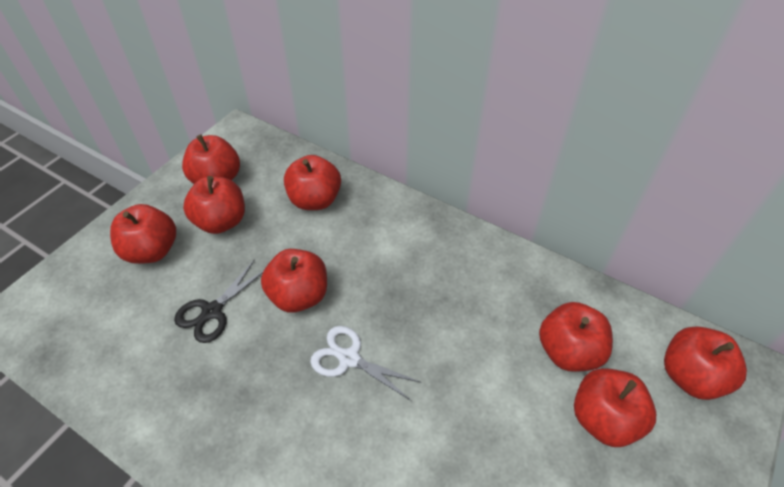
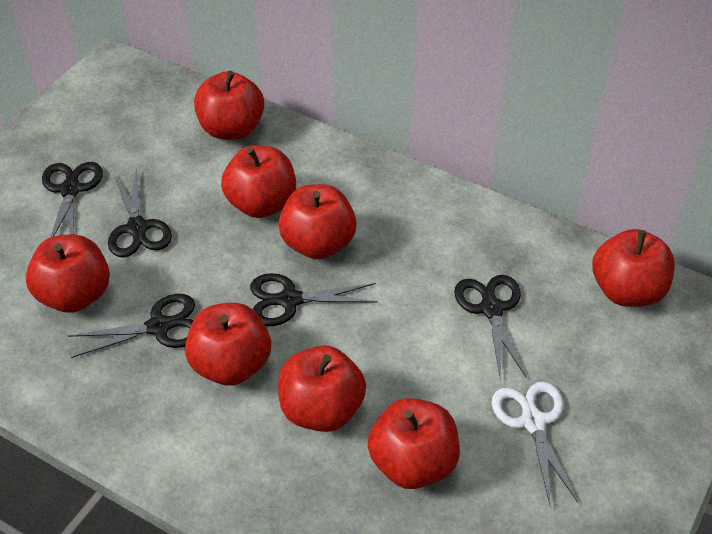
black scissors: 1 -> 5

